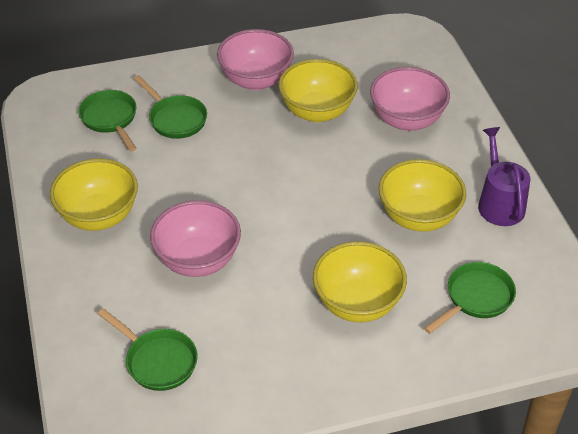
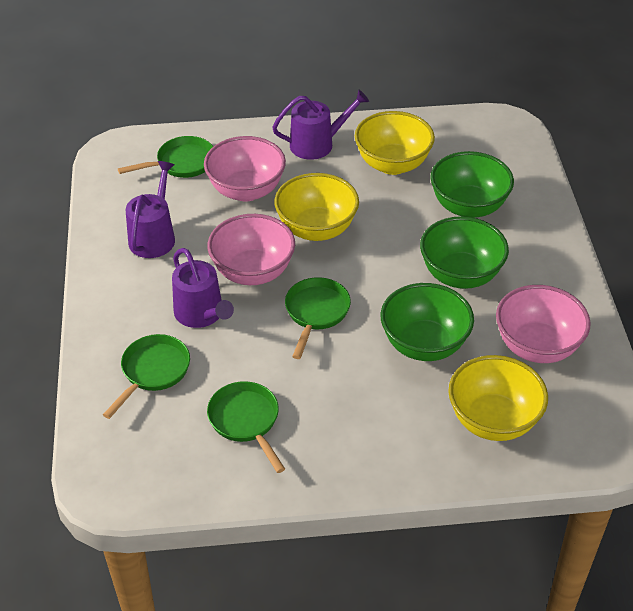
green bowl: 0 -> 3
purple watering can: 1 -> 3
yellow bowl: 4 -> 3

